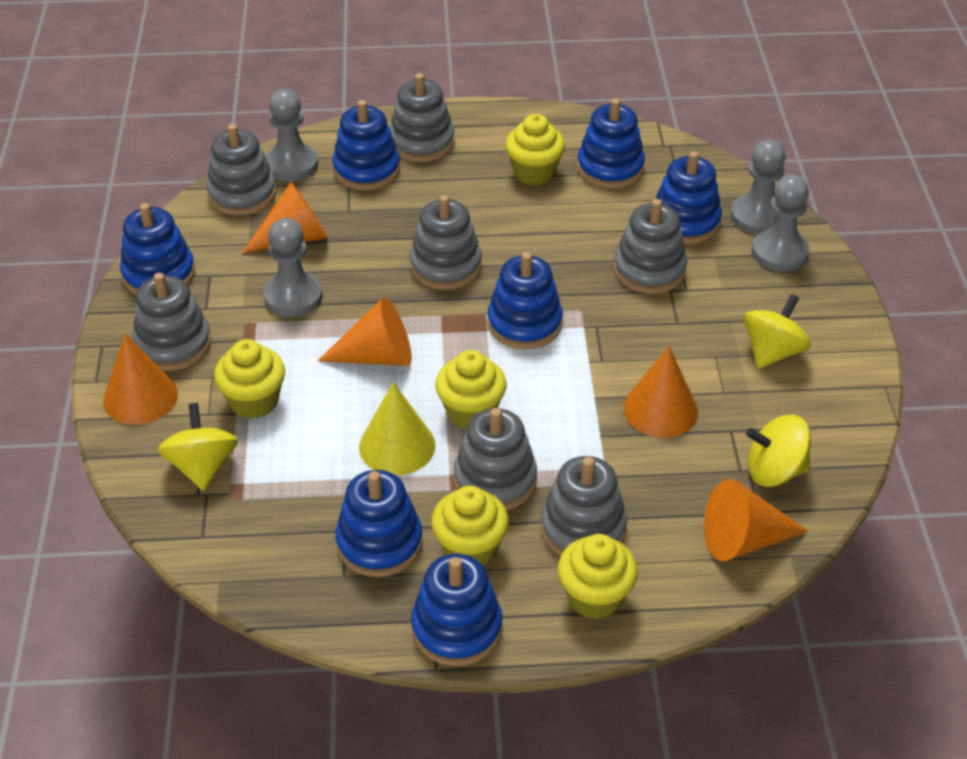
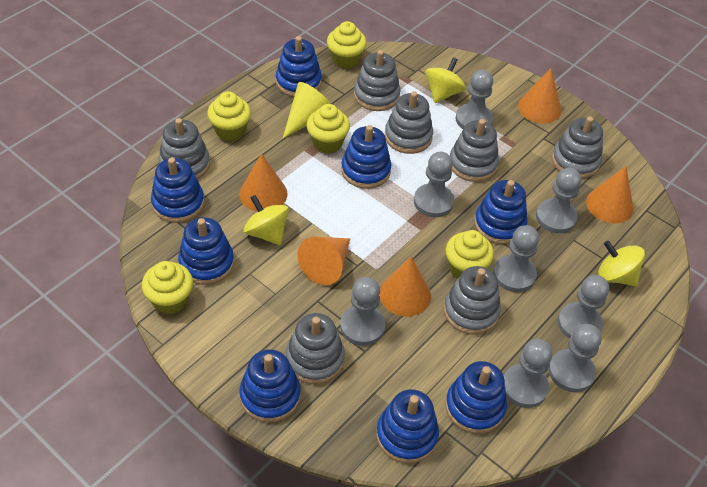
blue stacking toy: 7 -> 8
grey pawn: 4 -> 8

